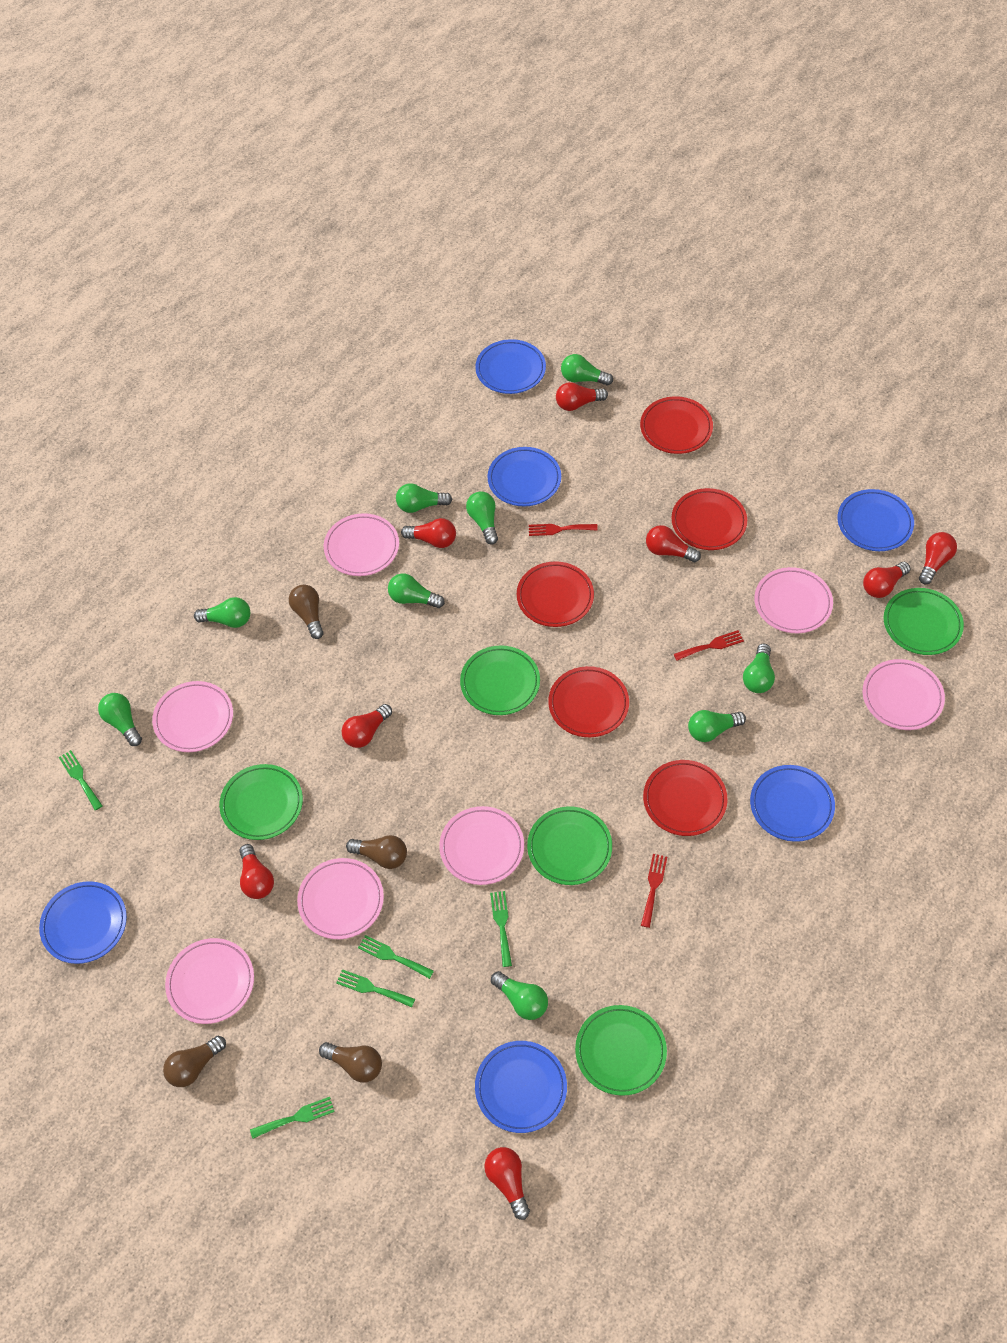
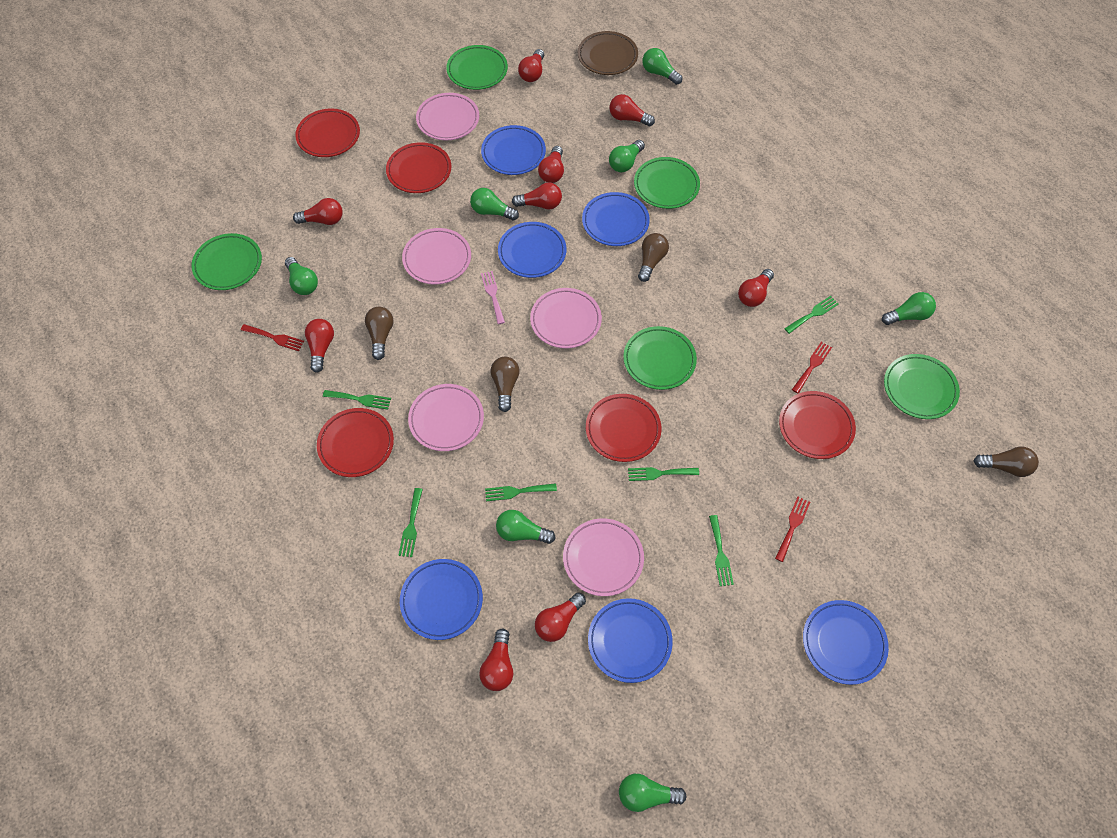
brown plate: 0 -> 1
green fork: 5 -> 6
green light bulb: 9 -> 7
pink fork: 0 -> 1
pink plate: 7 -> 5
red light bulb: 8 -> 9

